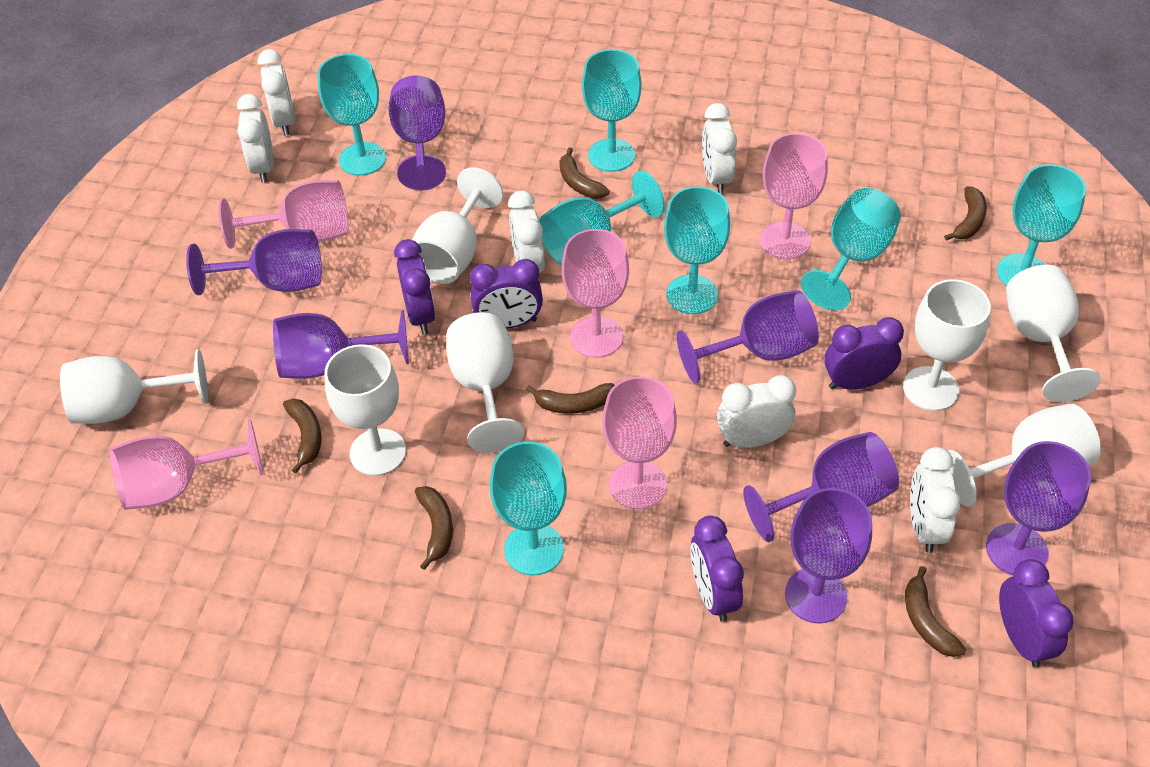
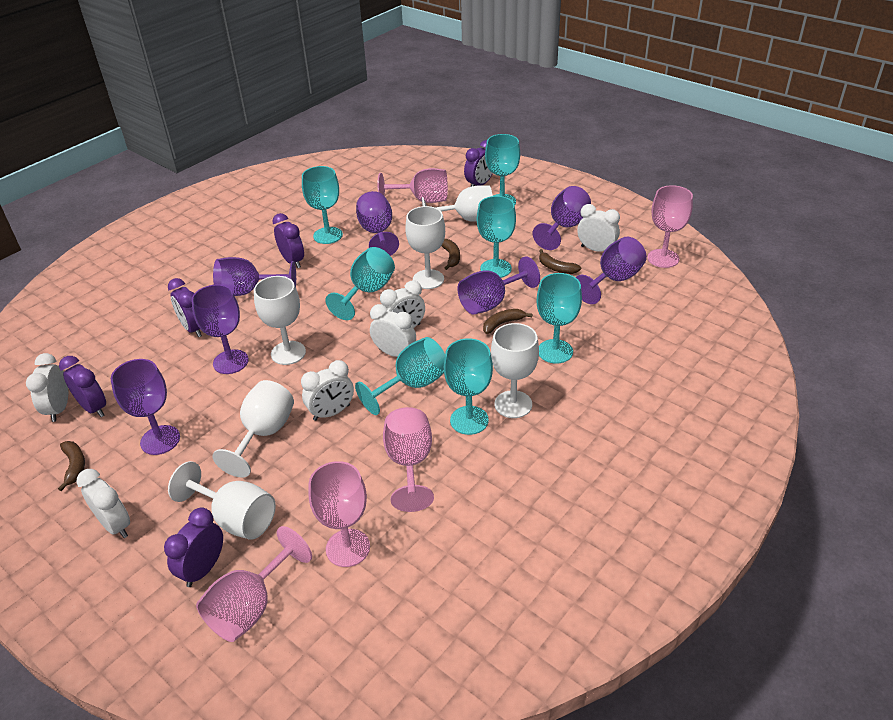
brown banana: 6 -> 4
white goblet: 7 -> 6

